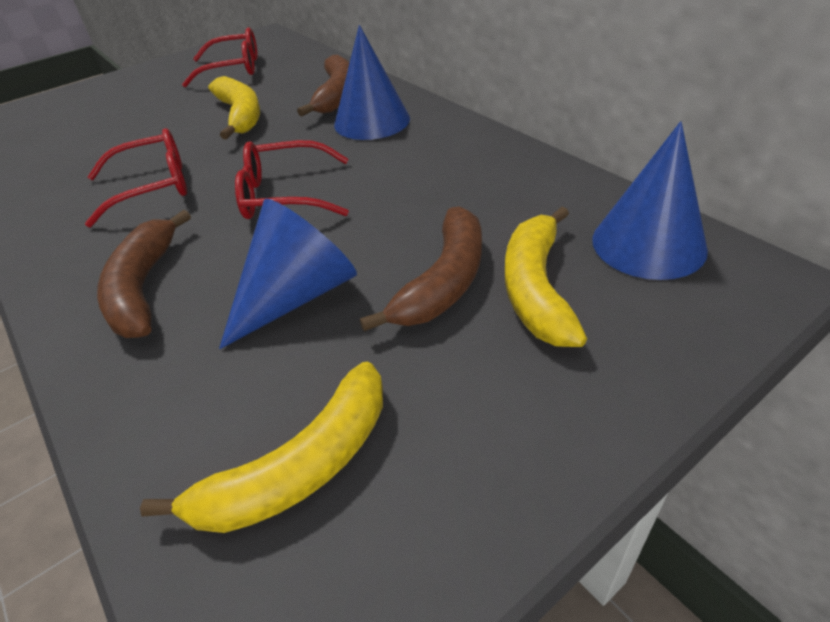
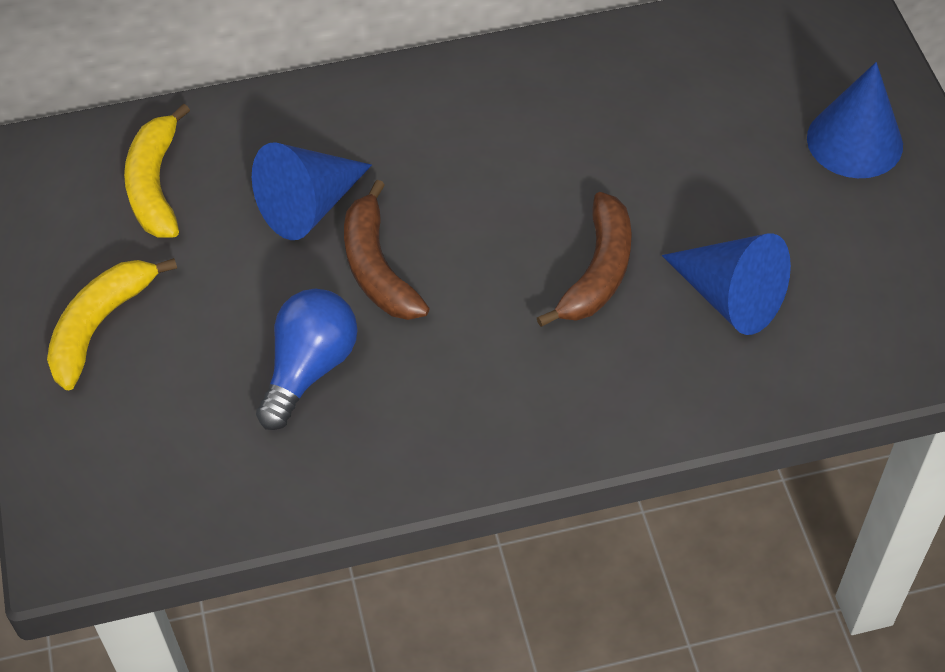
blue light bulb: 0 -> 1
brown banana: 3 -> 2
red glasses: 3 -> 0
yellow banana: 3 -> 2

